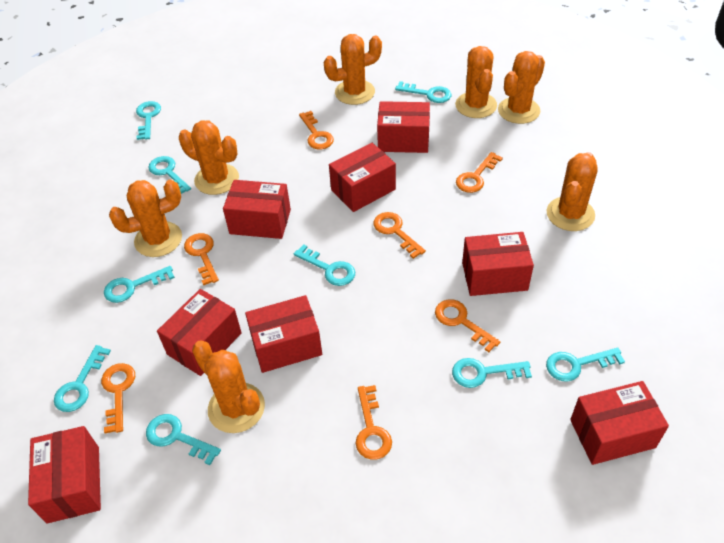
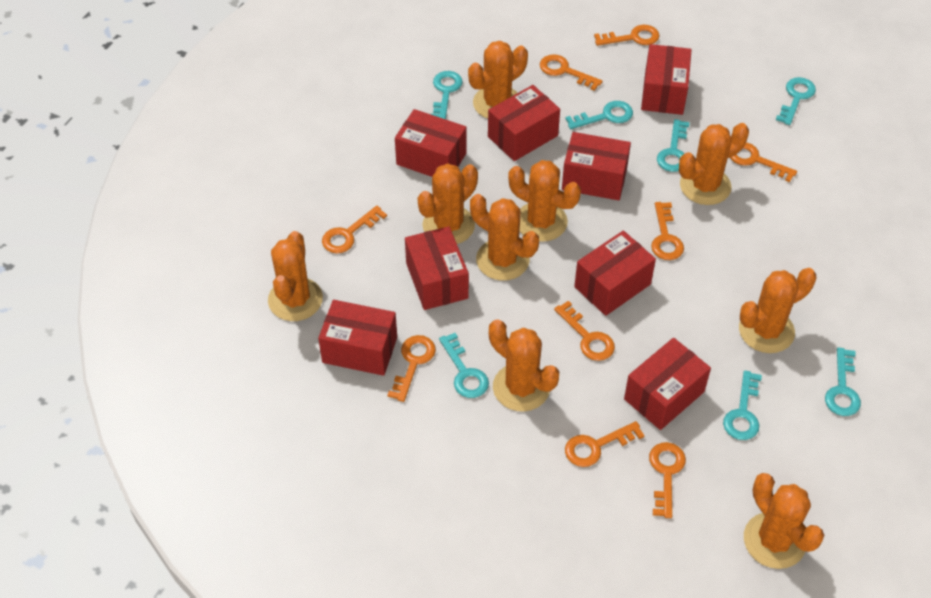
orange cactus: 7 -> 9
orange key: 7 -> 9
turquoise key: 9 -> 7

